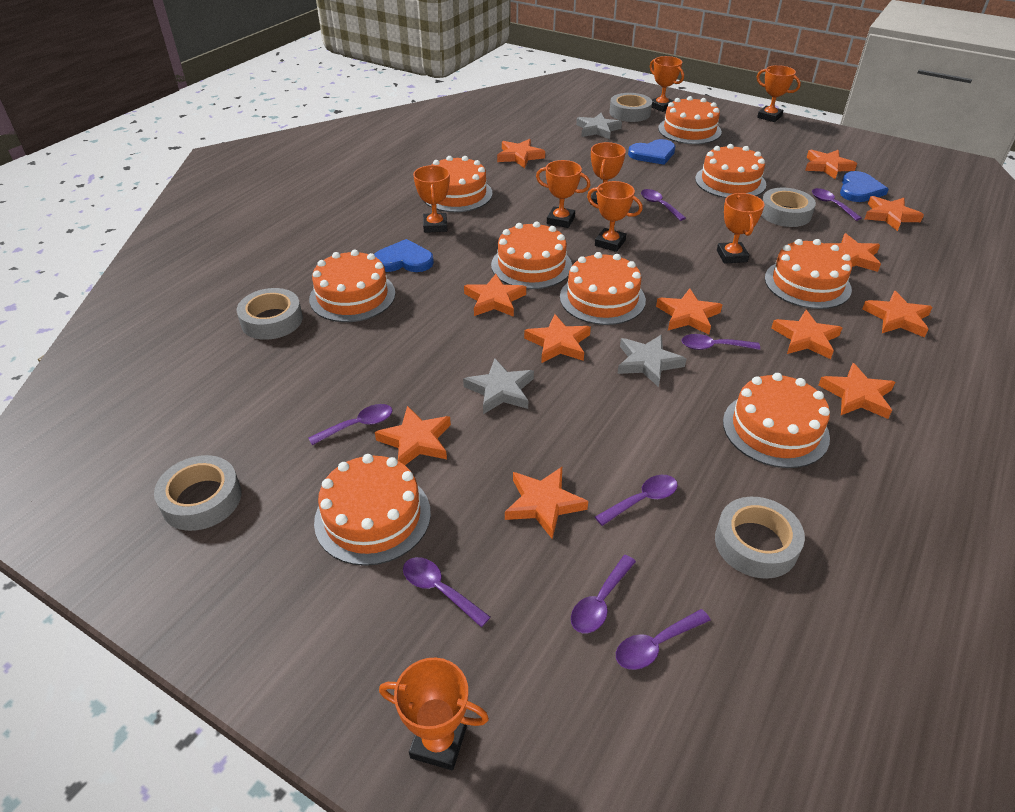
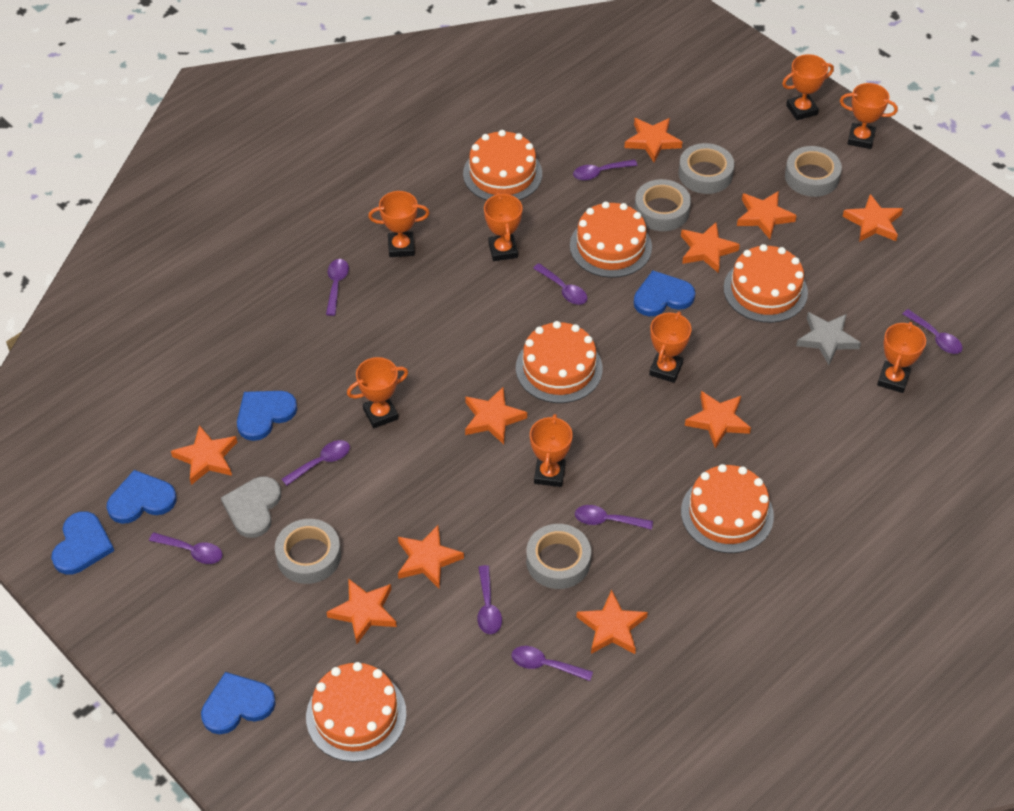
blue heart: 3 -> 5
grey heart: 0 -> 1
grey star: 3 -> 1
orange cake: 9 -> 6
orange star: 12 -> 10
purple spoon: 8 -> 9

